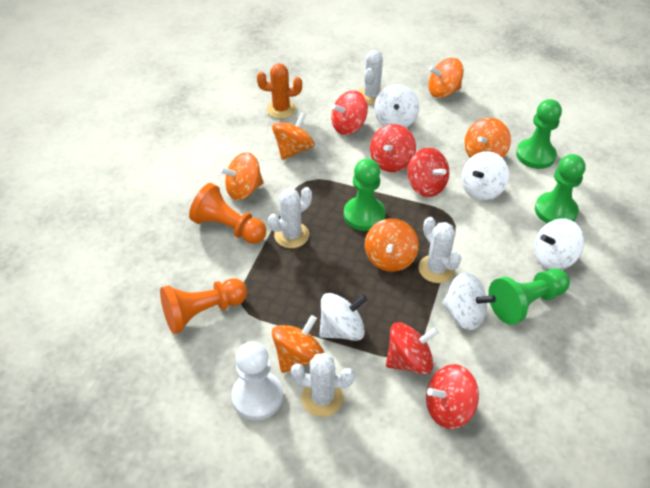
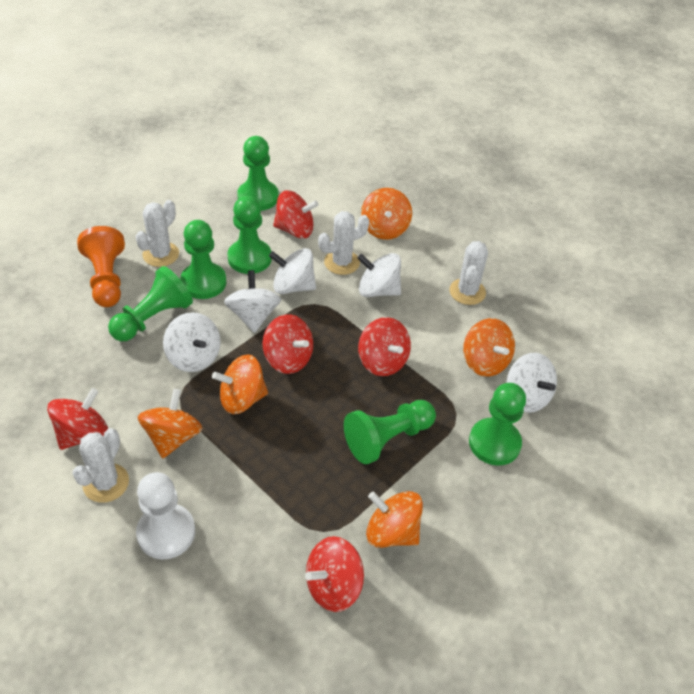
green pawn: 4 -> 6
orange cactus: 1 -> 0
orange pawn: 2 -> 1
orange spinning top: 6 -> 5

